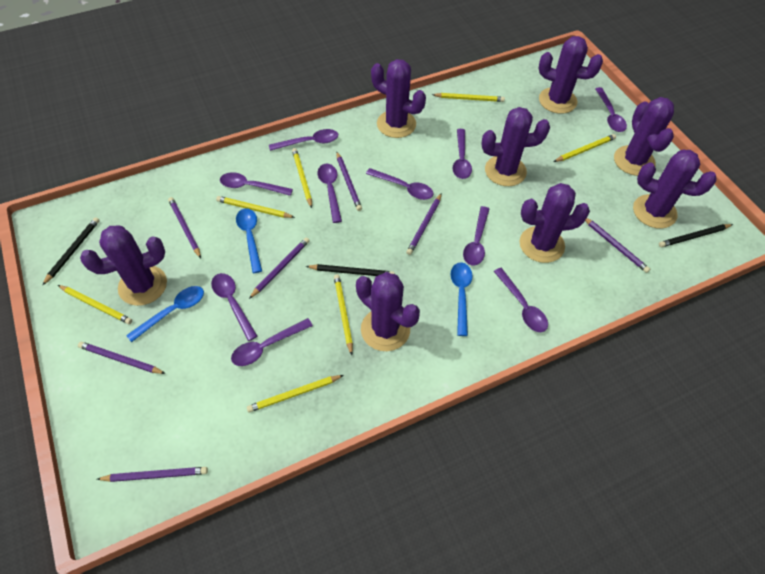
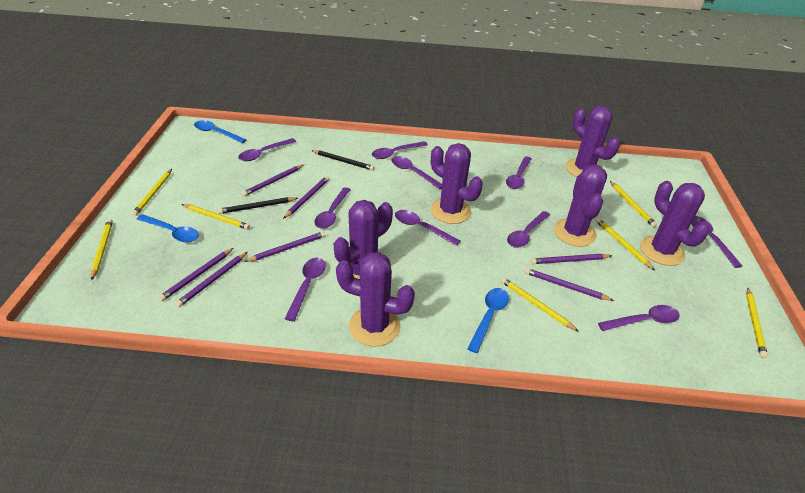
black pencil: 3 -> 2
purple cactus: 8 -> 6

